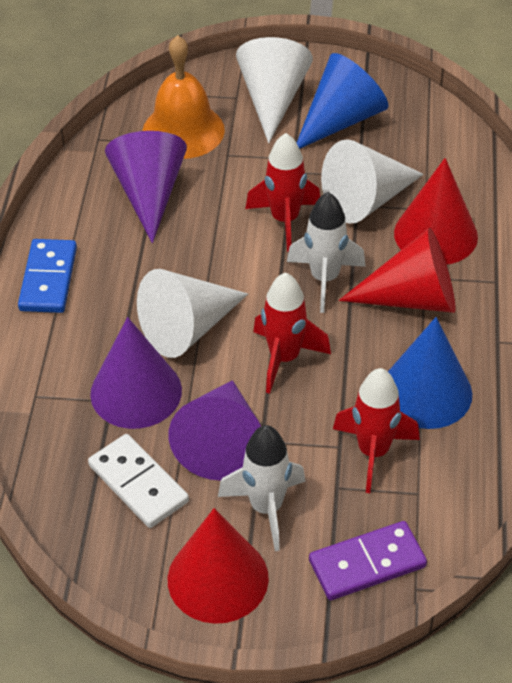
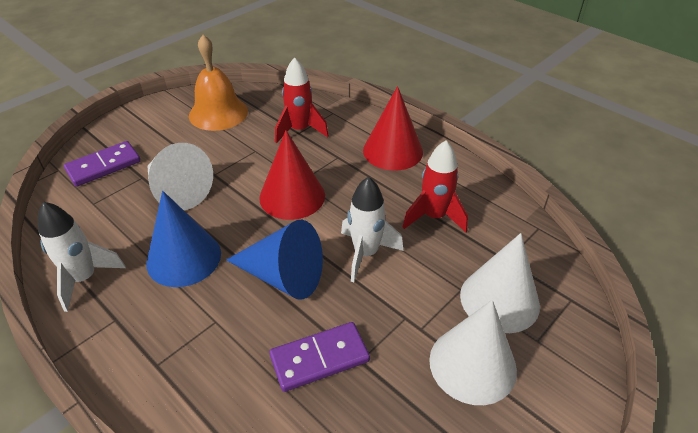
blue domino: 1 -> 0
purple cone: 3 -> 0
purple domino: 1 -> 2
red cone: 3 -> 2
red rocket: 3 -> 2
white domino: 1 -> 0

